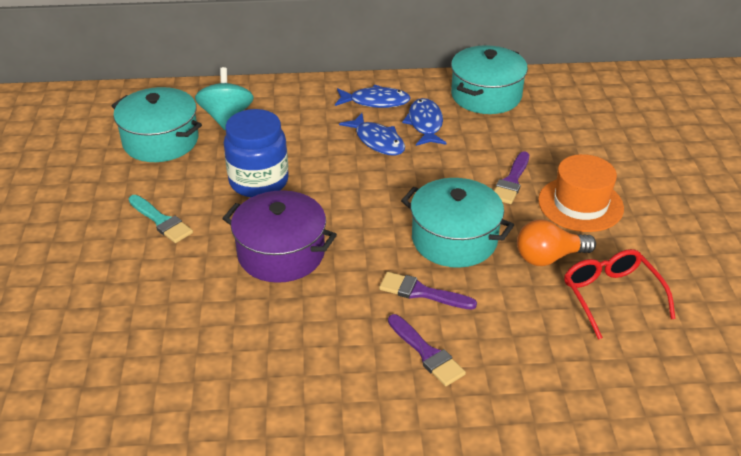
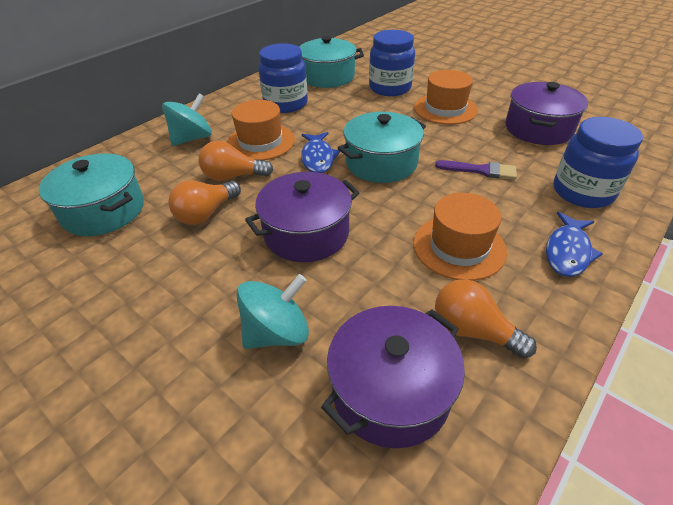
blue fish: 3 -> 2
blue jar: 1 -> 3
orange hat: 1 -> 3
orange light bulb: 1 -> 3
purple brush: 3 -> 1
purple pot: 1 -> 3
red glasses: 1 -> 0
turquoise brush: 1 -> 0
turquoise spinning top: 1 -> 2

